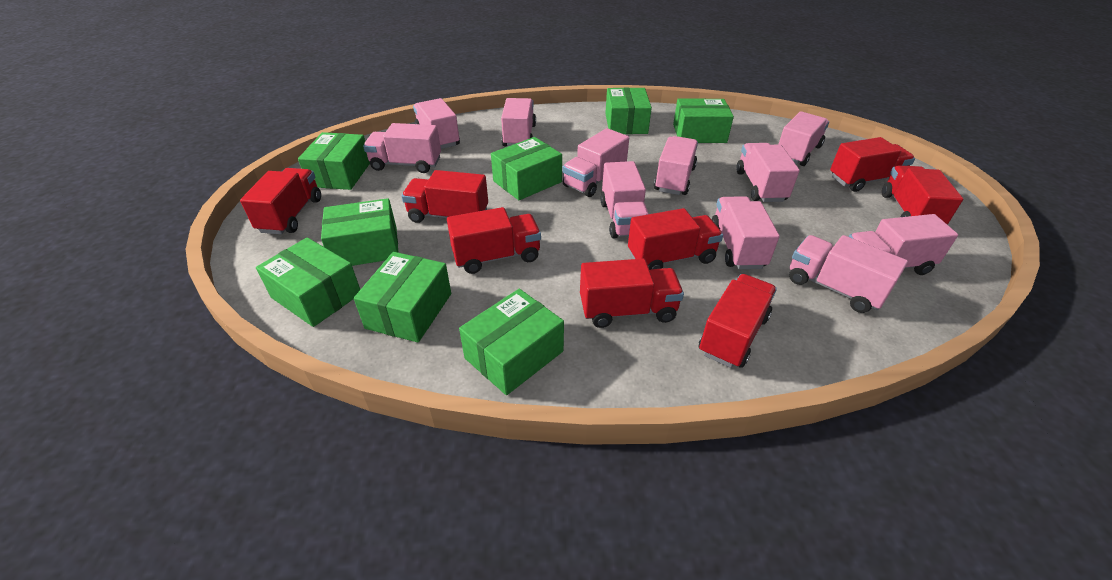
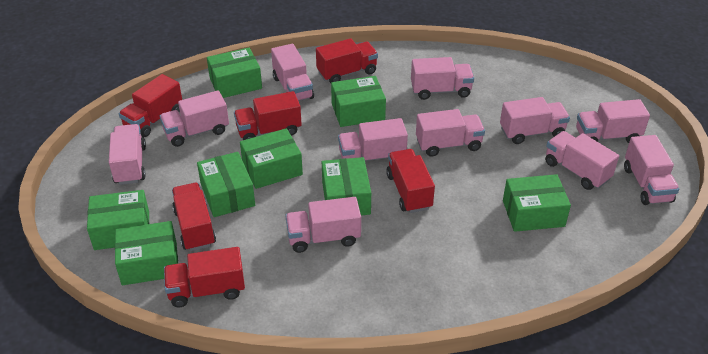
red truck: 8 -> 6

